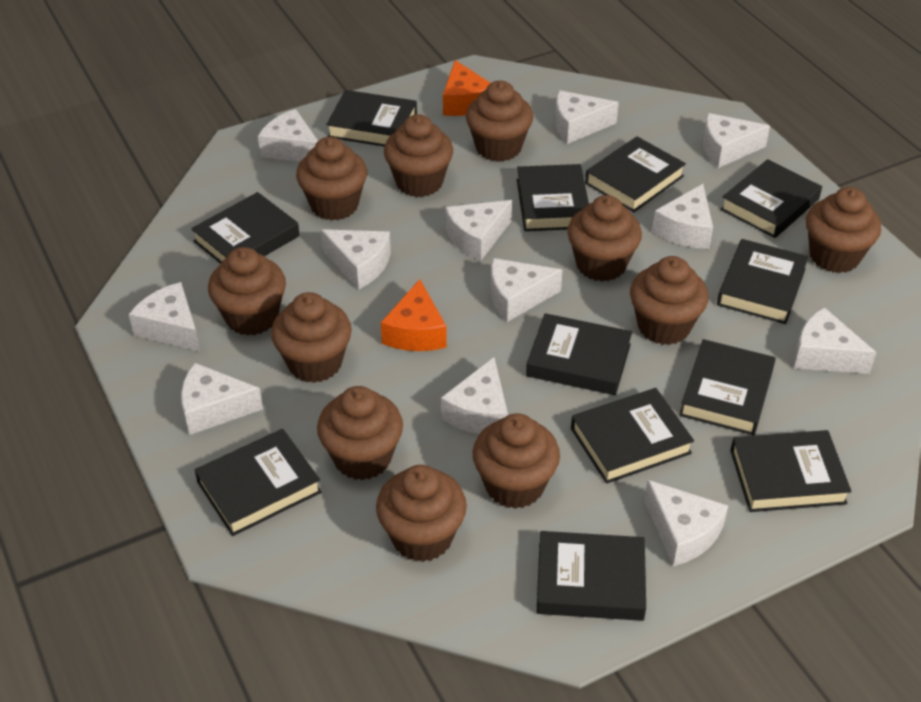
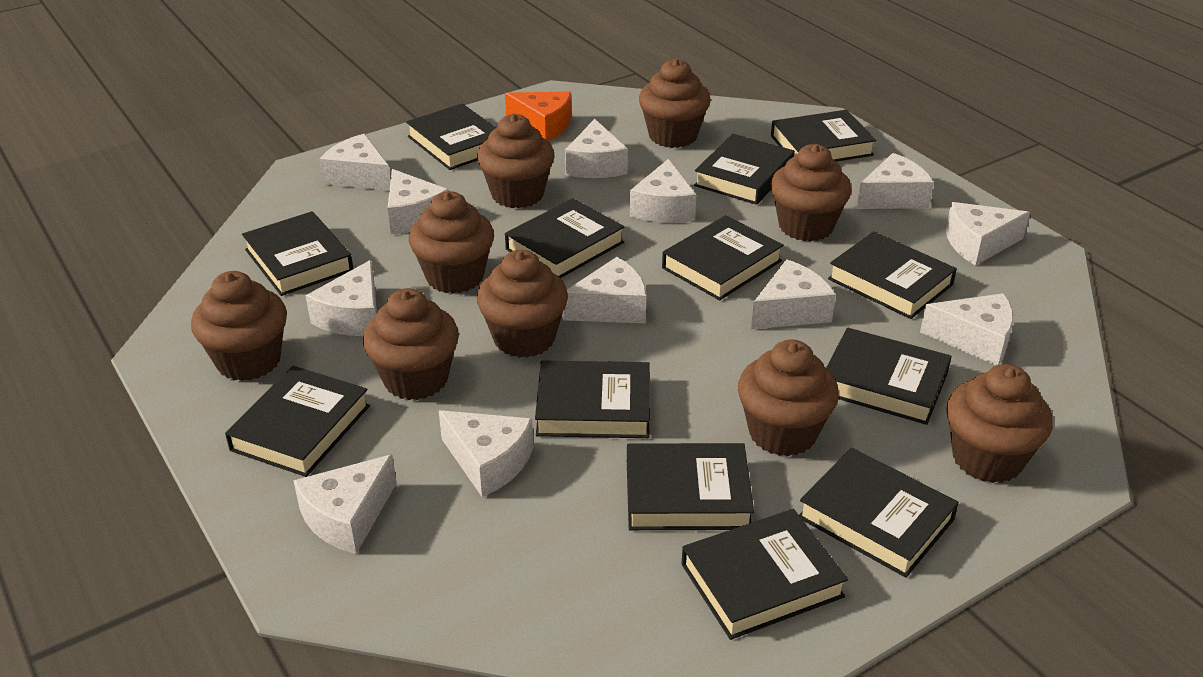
black book: 12 -> 13
brown cupcake: 11 -> 9
orange cheese: 2 -> 1

